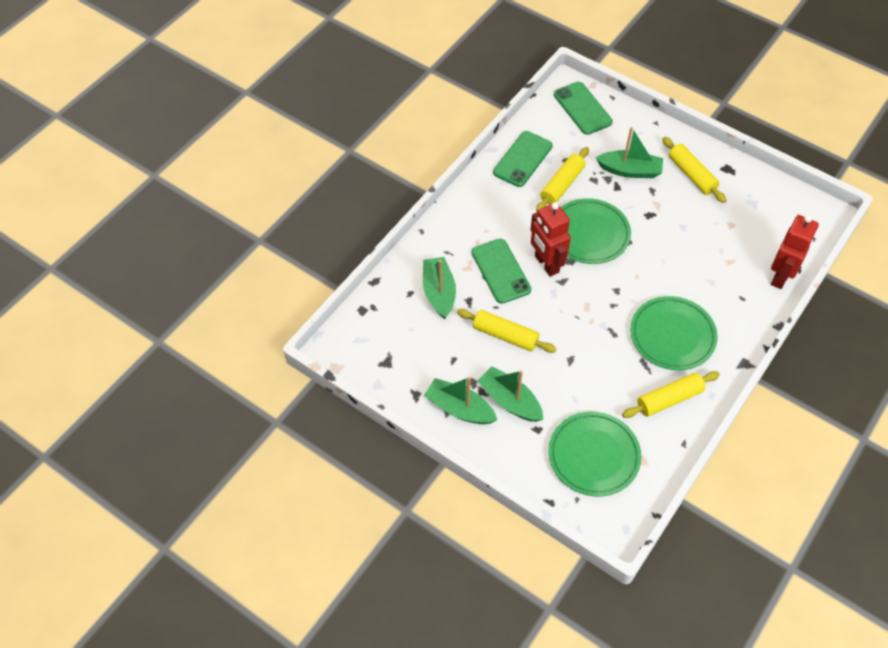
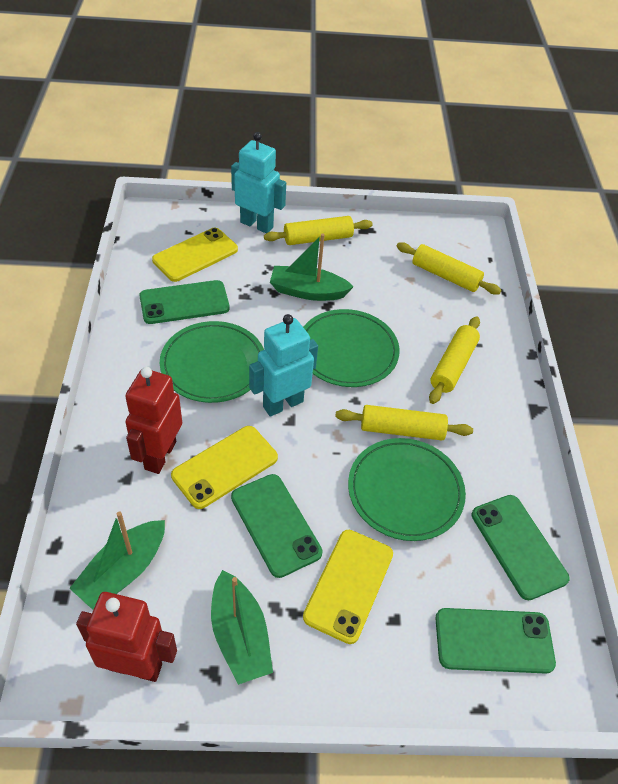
green boat: 4 -> 3
green phone: 3 -> 4
turquoise robot: 0 -> 2
yellow phone: 0 -> 3

